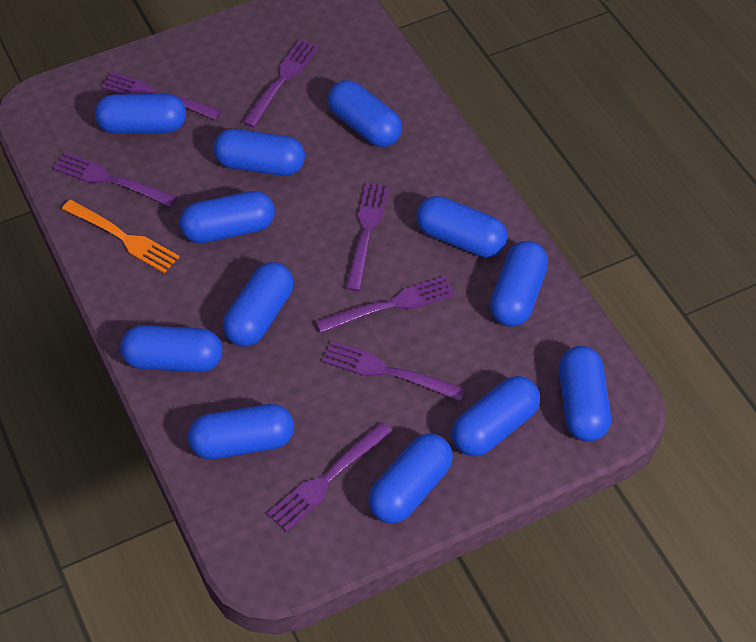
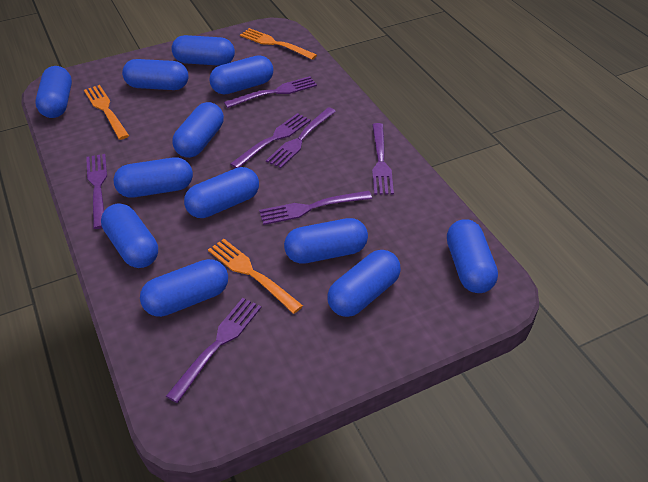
orange fork: 1 -> 3

